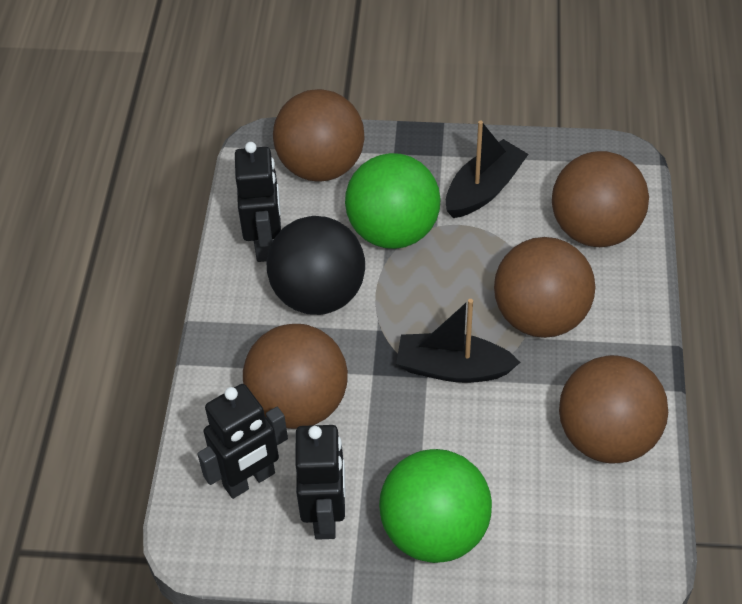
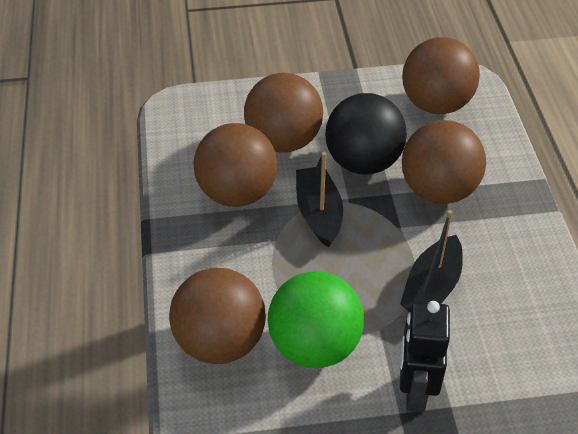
black robot: 3 -> 1
green ball: 2 -> 1

